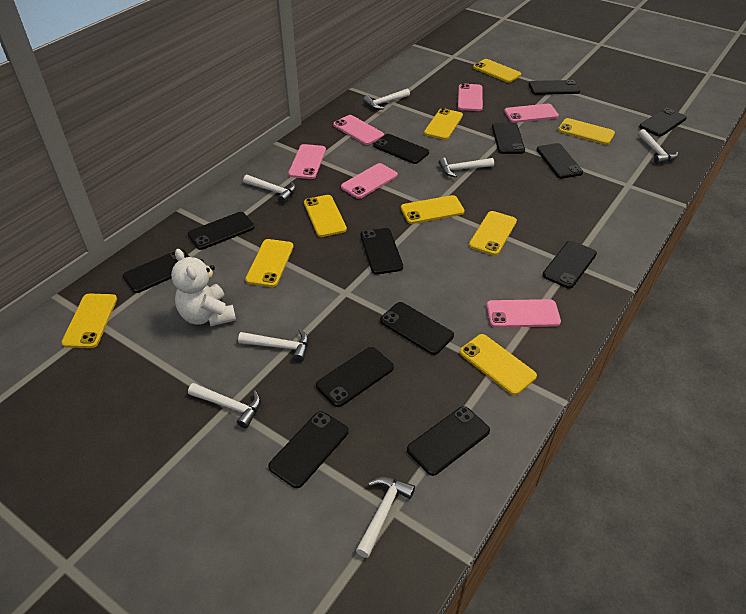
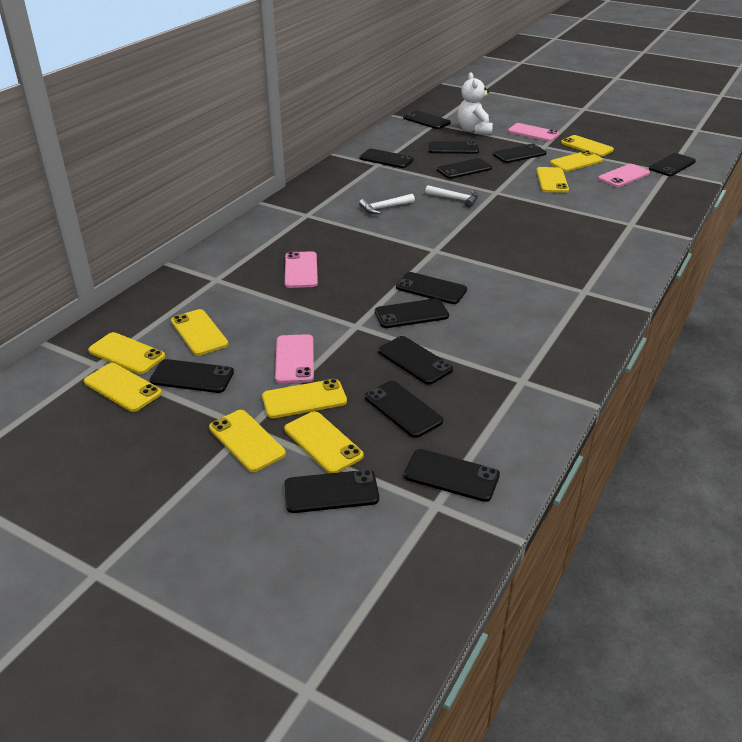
pink phone: 6 -> 4
white hammer: 7 -> 2

